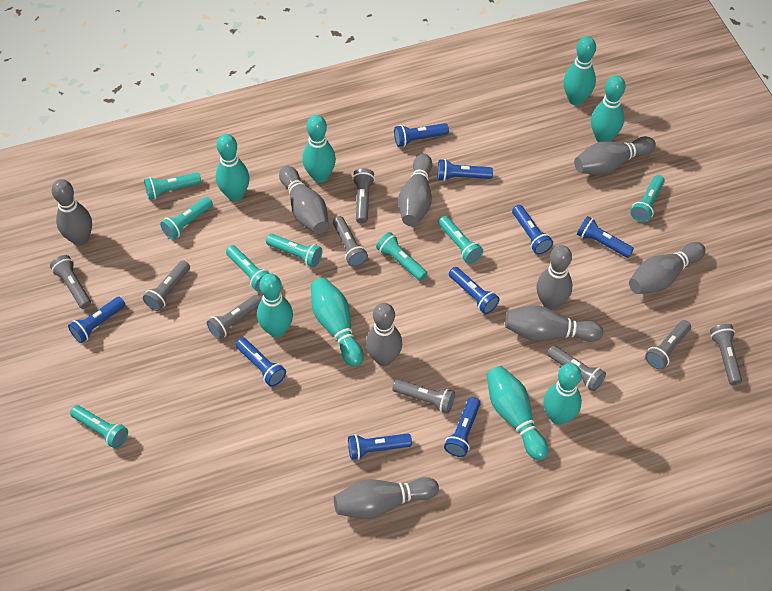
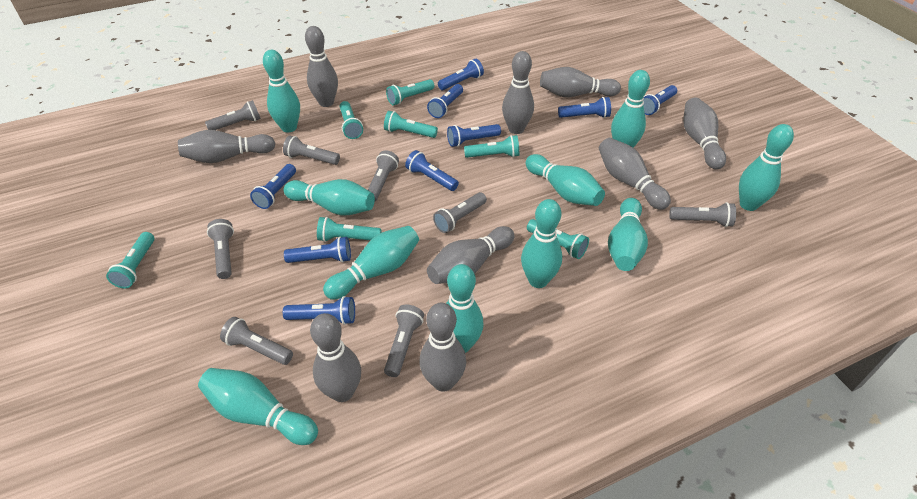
grey flashlight: 9 -> 8
turquoise bowling pin: 8 -> 10
turquoise flashlight: 8 -> 7

